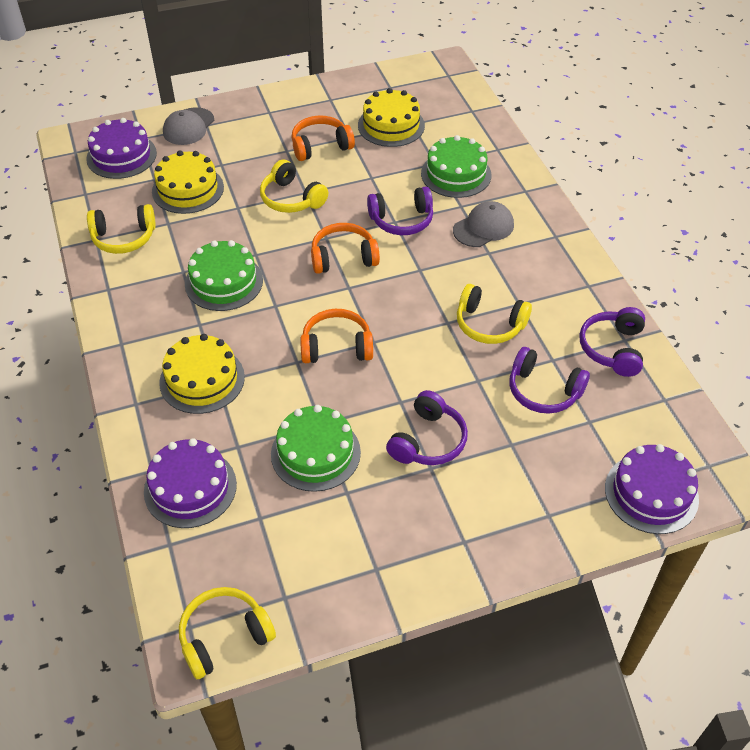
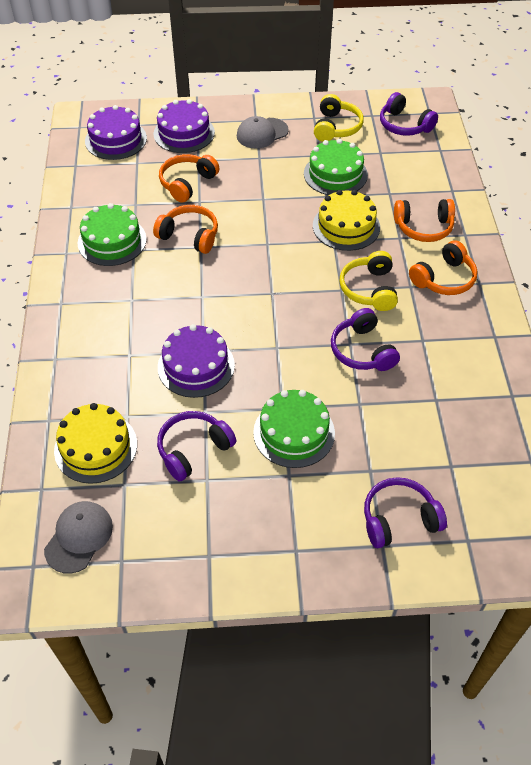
orange headphones: 3 -> 4
yellow cake: 3 -> 2
yellow headphones: 4 -> 2

